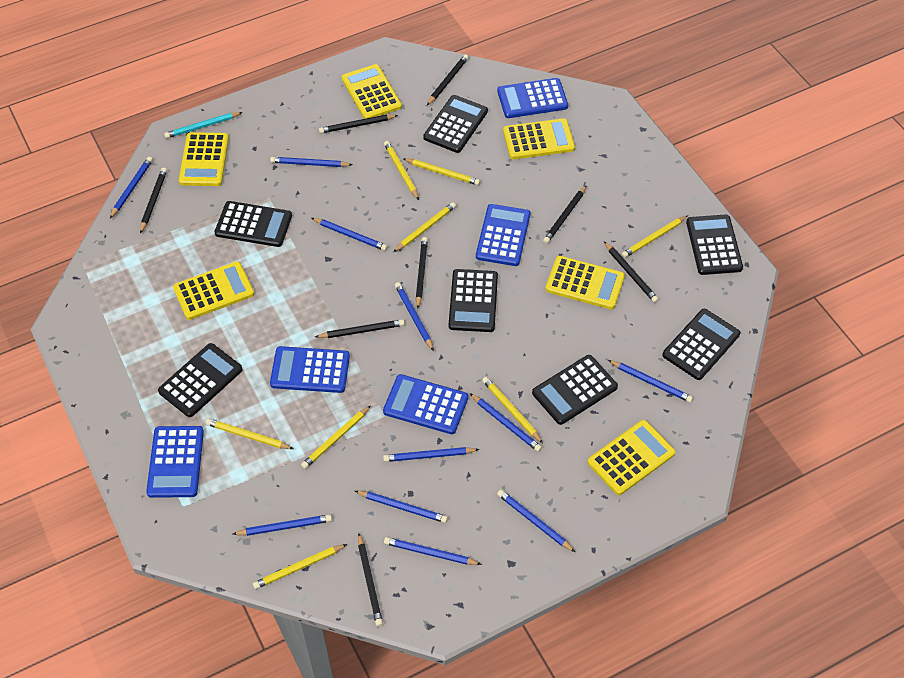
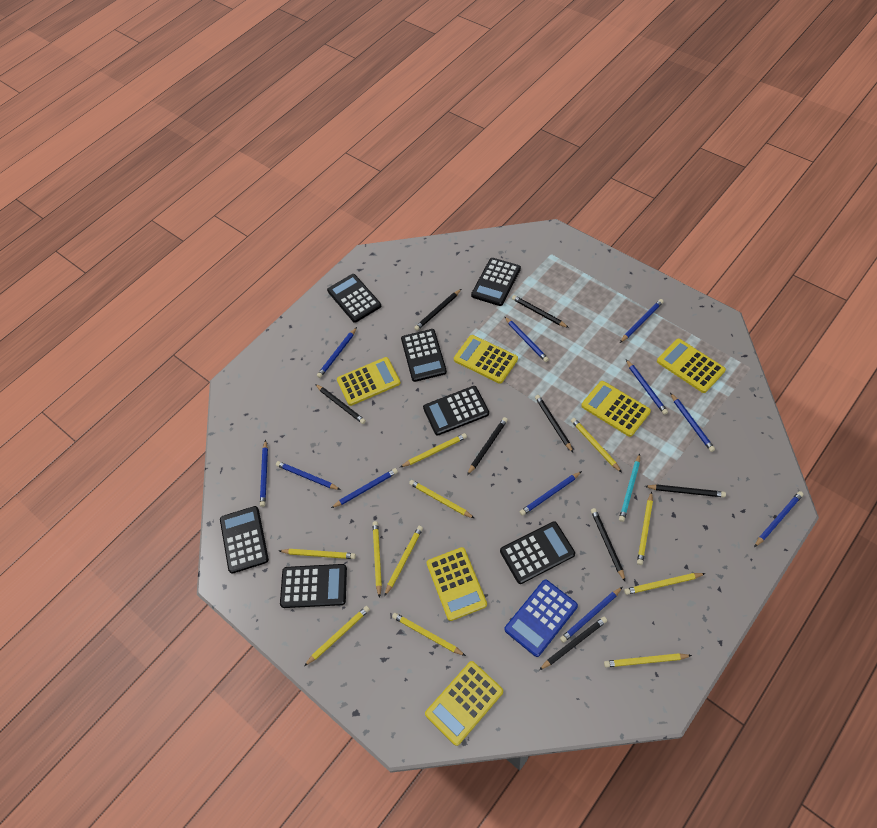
blue calculator: 5 -> 1
yellow pencil: 8 -> 11

